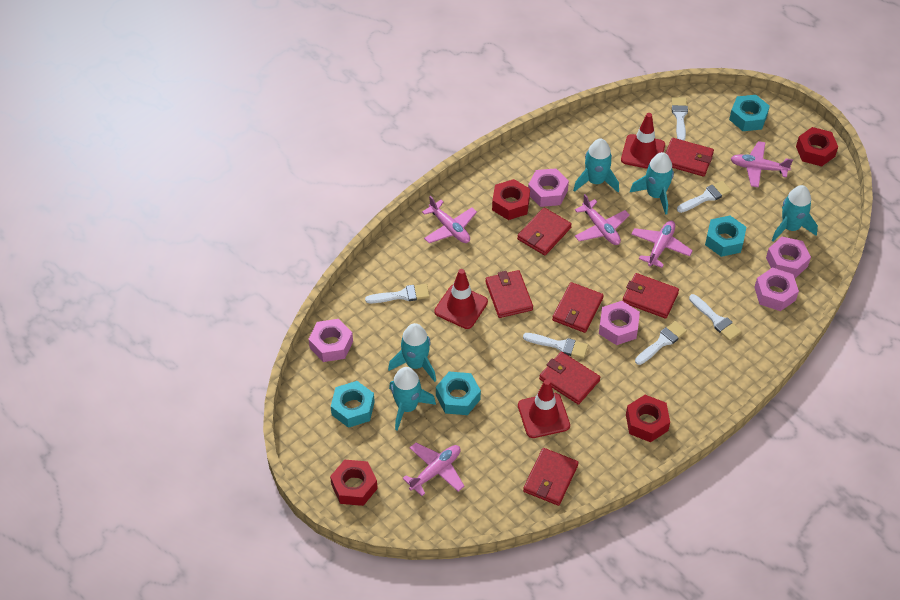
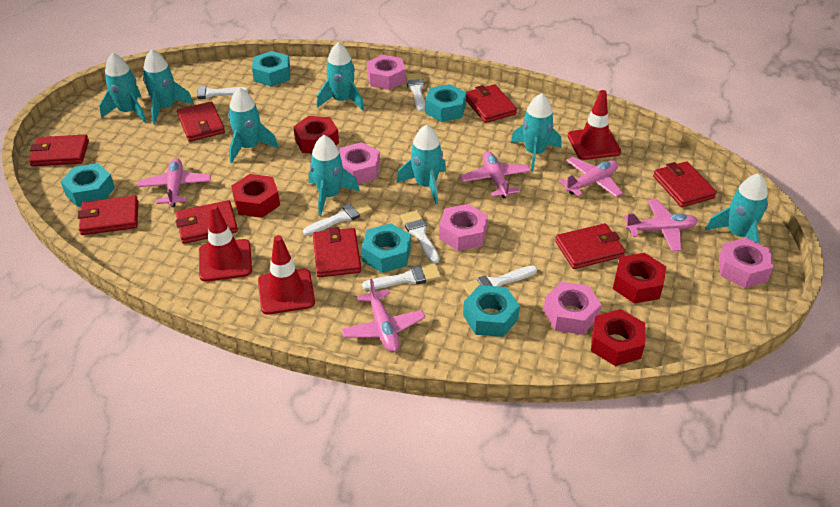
red wallet: 7 -> 8
turquoise nut: 4 -> 5
turquoise rocket: 5 -> 8

